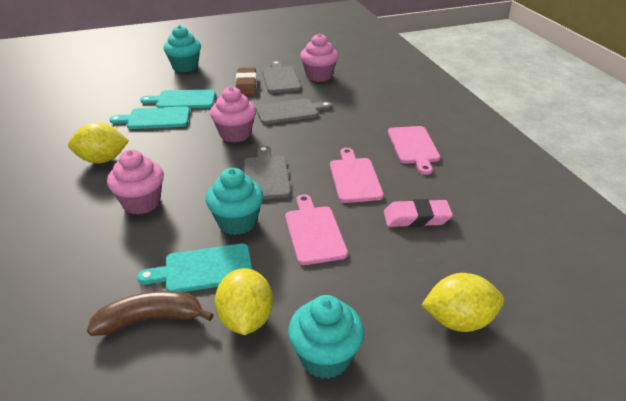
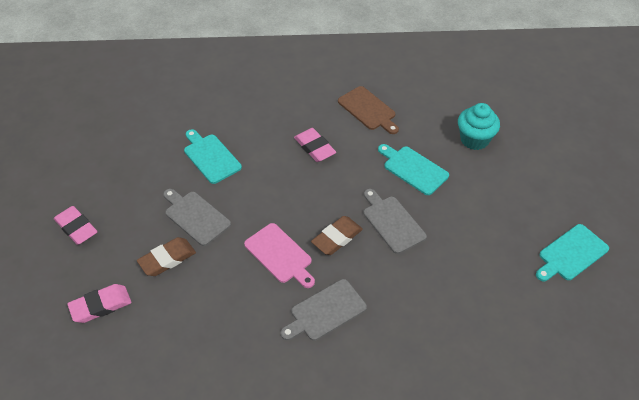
brown banana: 1 -> 0
brown cutting board: 0 -> 1
brown eraser: 1 -> 2
pink cupcake: 3 -> 0
pink cutting board: 3 -> 1
pink eraser: 1 -> 3
turquoise cupcake: 3 -> 1
yellow lemon: 3 -> 0

